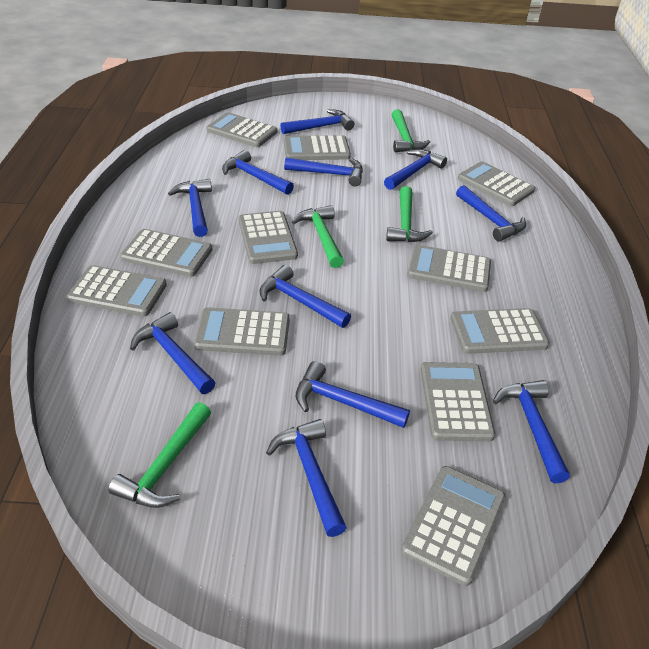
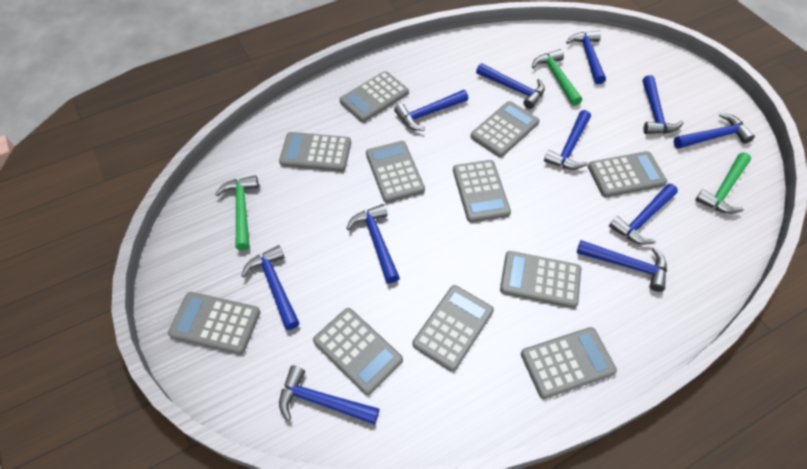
green hammer: 4 -> 3

